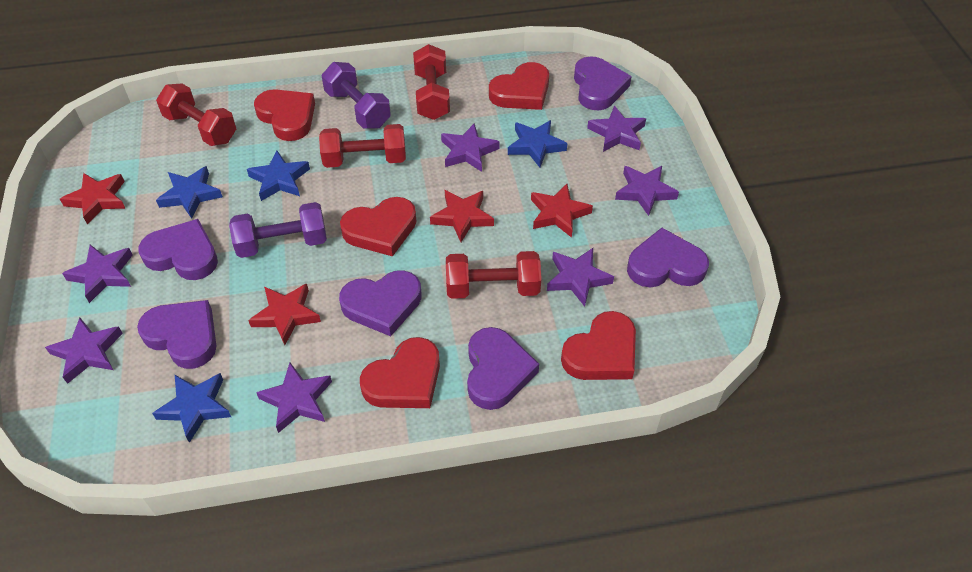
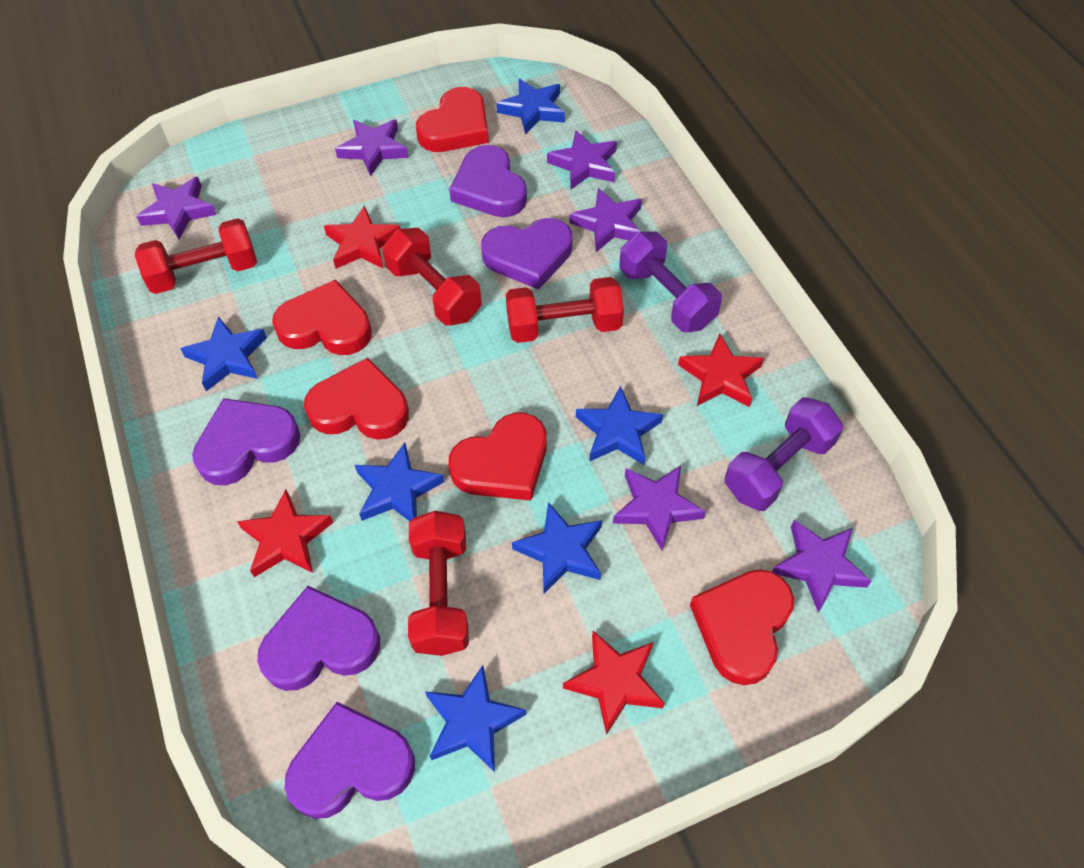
blue star: 4 -> 6
purple heart: 6 -> 5
purple star: 7 -> 6

